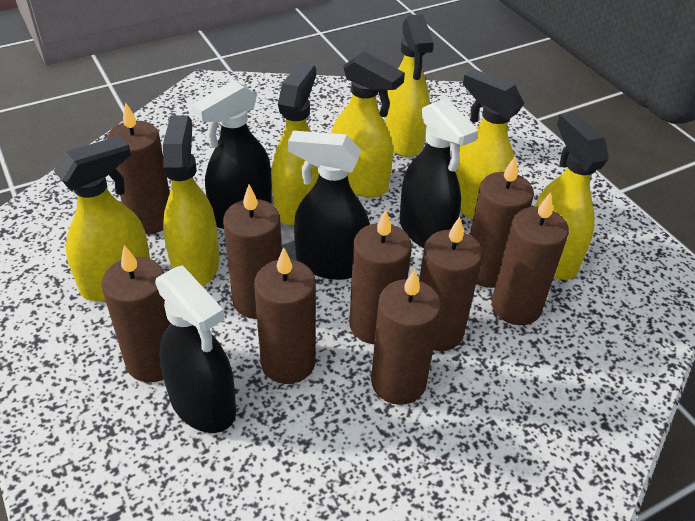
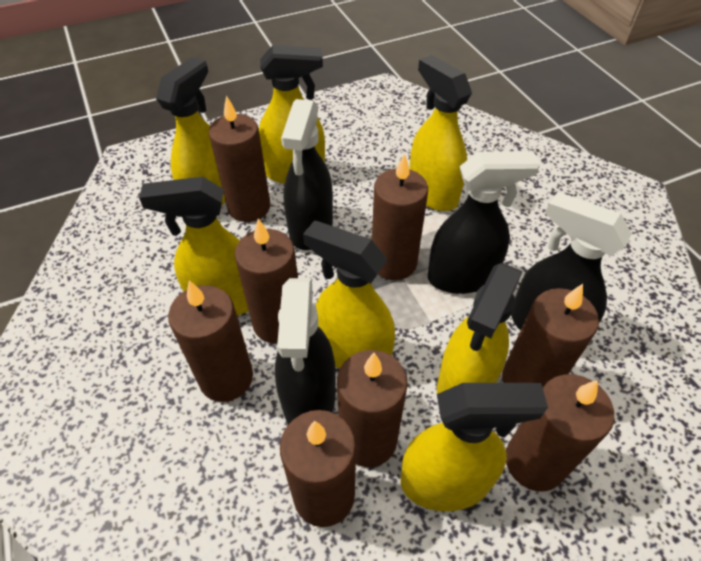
brown candle: 9 -> 8

